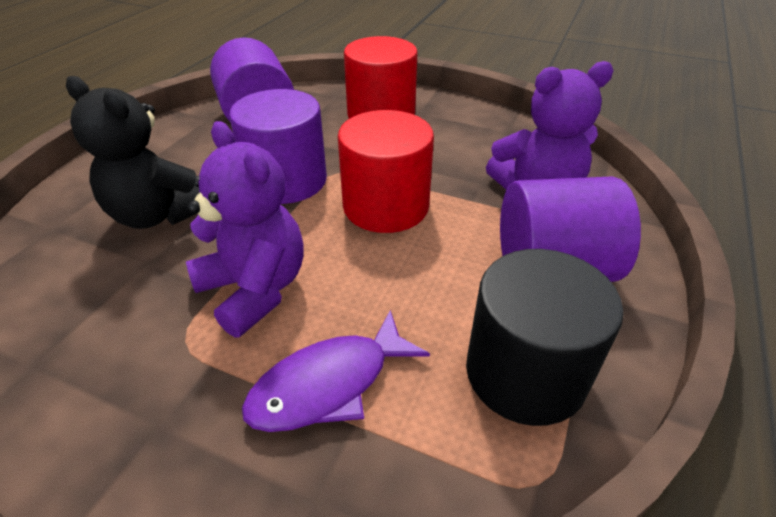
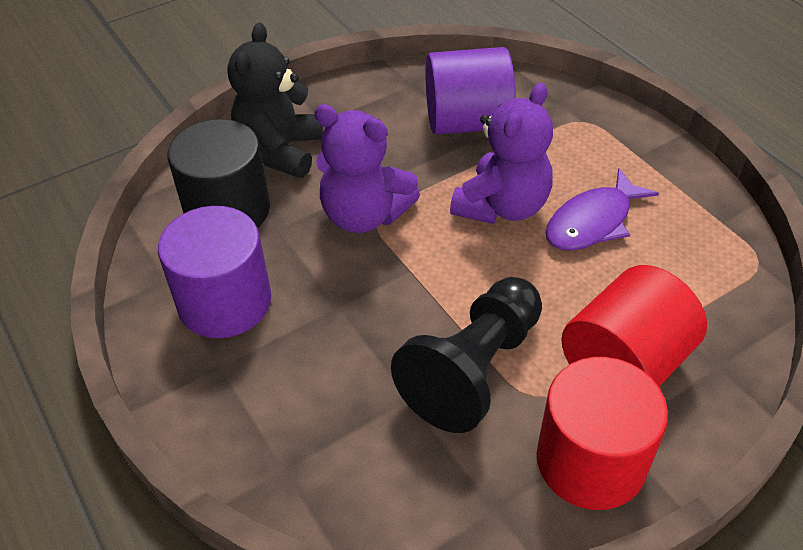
black pawn: 0 -> 1
purple cylinder: 3 -> 2

